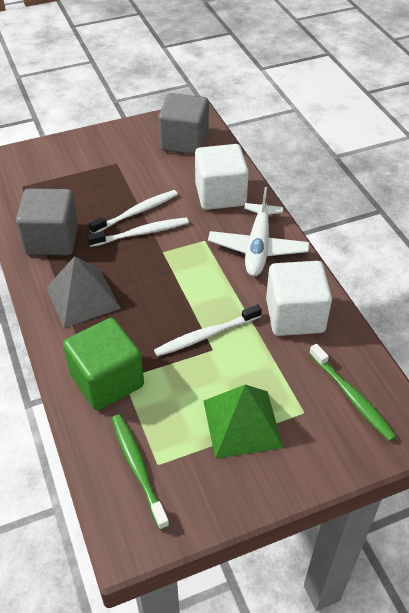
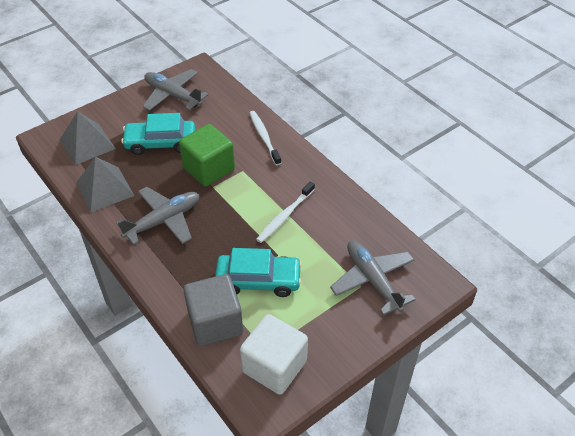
green pyramid: 1 -> 0
green toothbrush: 2 -> 0
grey cube: 2 -> 1
grey plane: 0 -> 3
grey pyramid: 1 -> 2
turquoise car: 0 -> 2
white cube: 2 -> 1
white plane: 1 -> 0
white toothbrush: 3 -> 2

